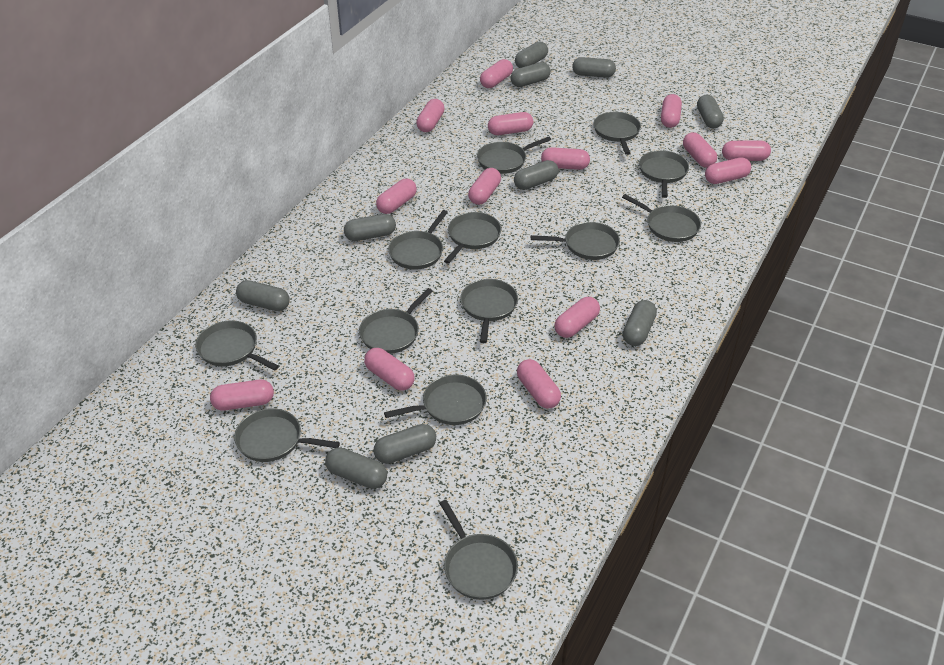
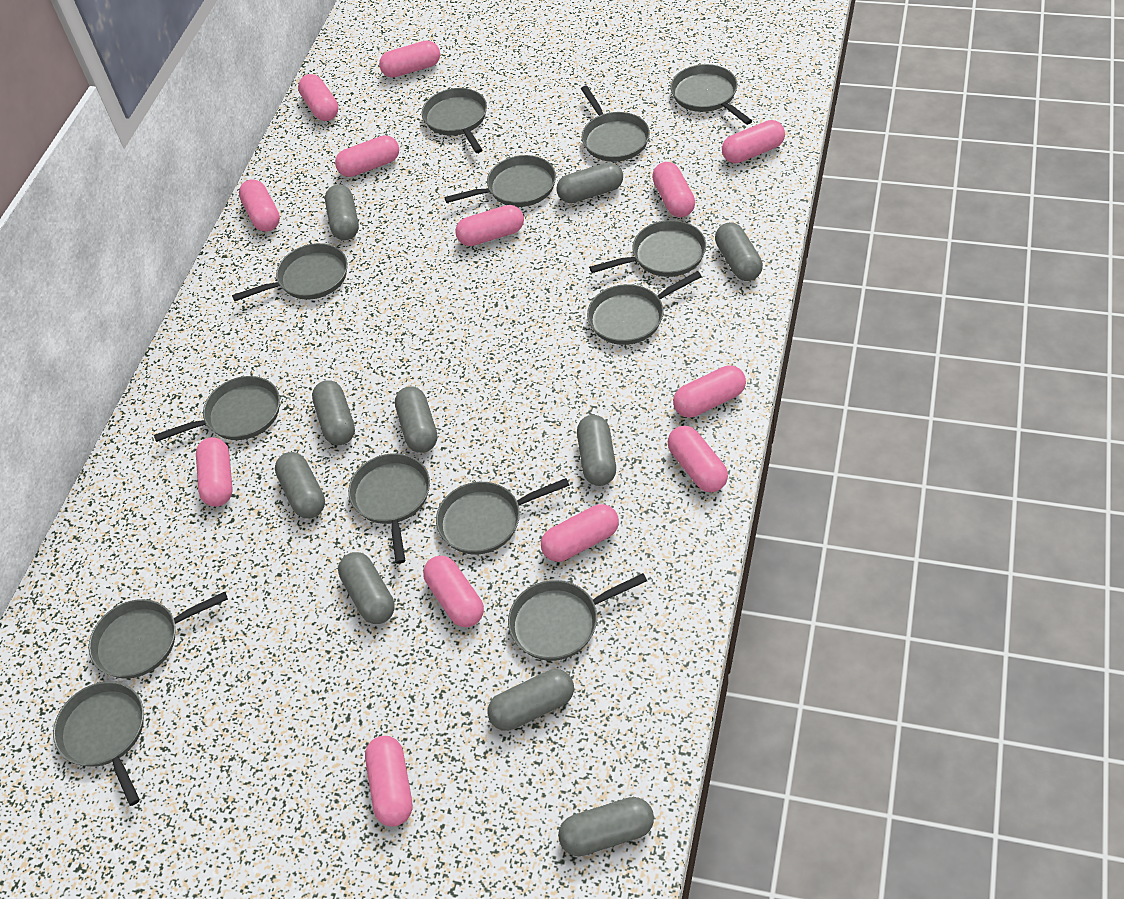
pink capsule: 14 -> 13

